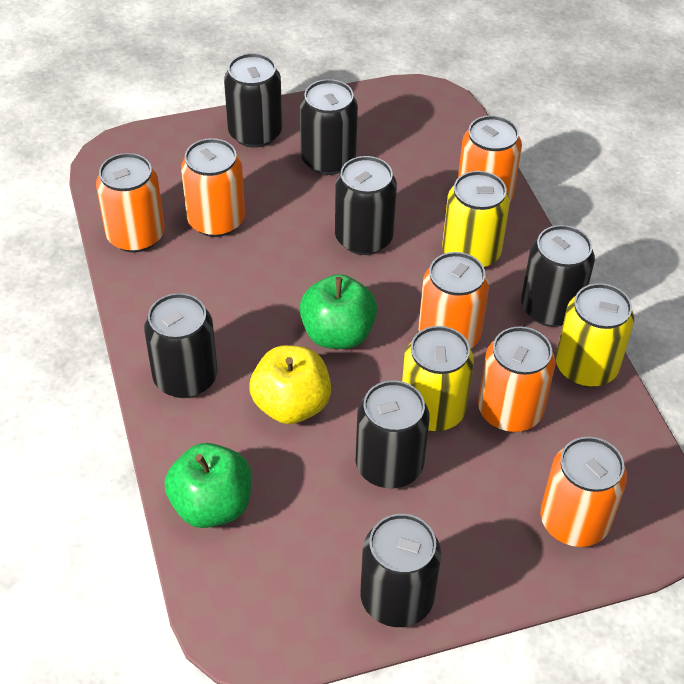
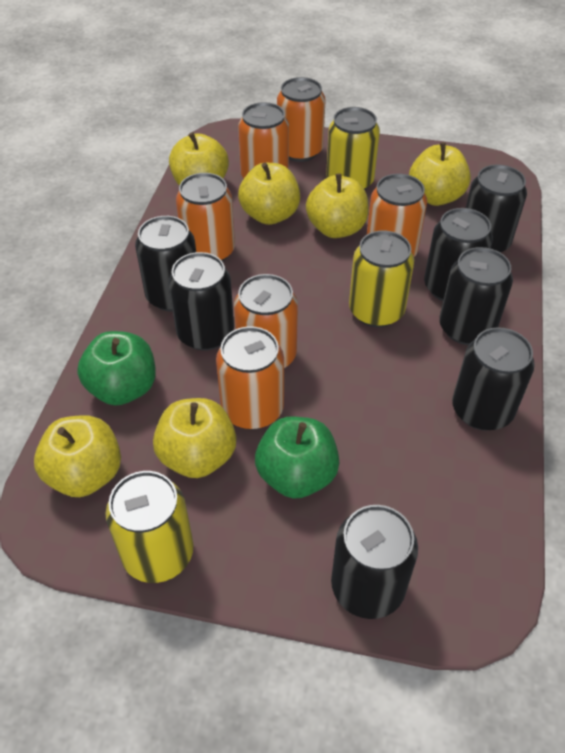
yellow apple: 1 -> 6

